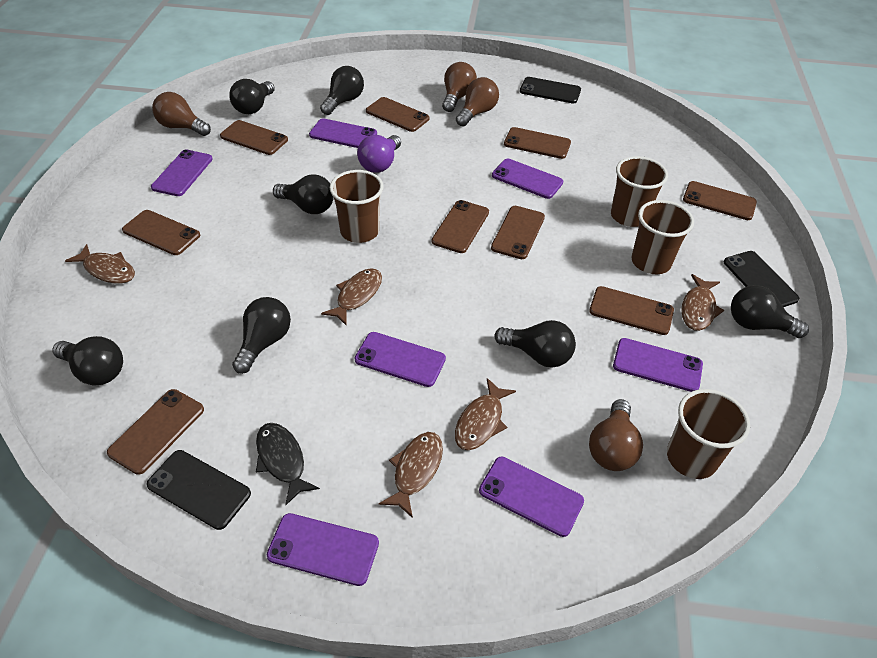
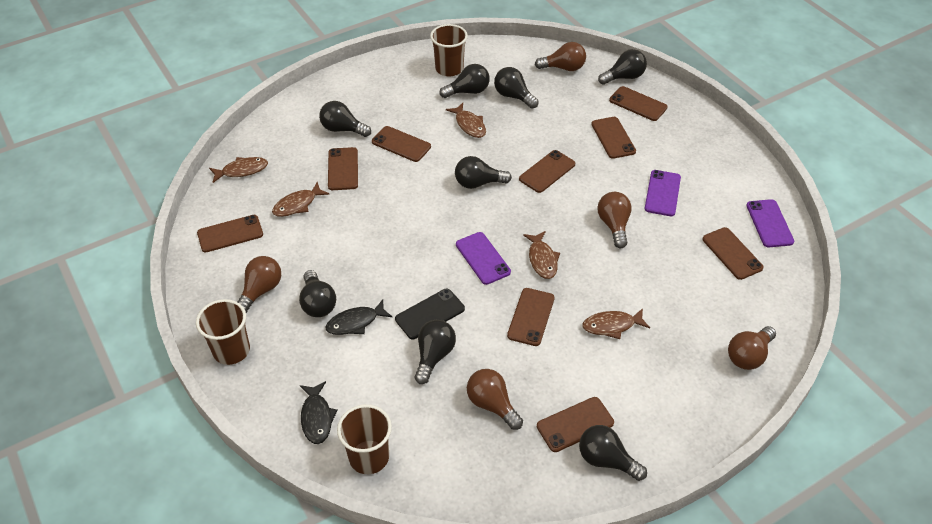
black fish: 1 -> 2
black light bulb: 7 -> 8
black phone: 3 -> 1
brown cup: 4 -> 3
brown light bulb: 4 -> 5
purple light bulb: 1 -> 0
purple phone: 7 -> 3

